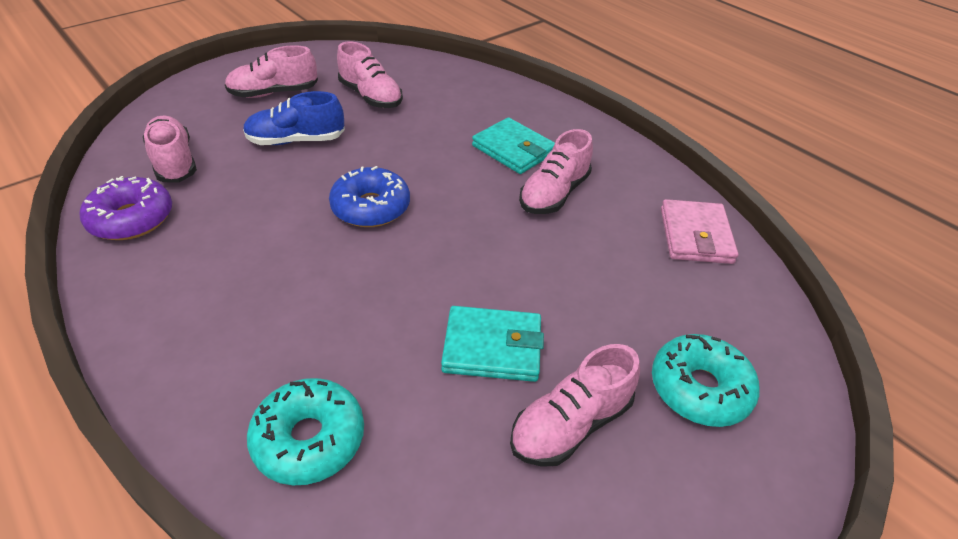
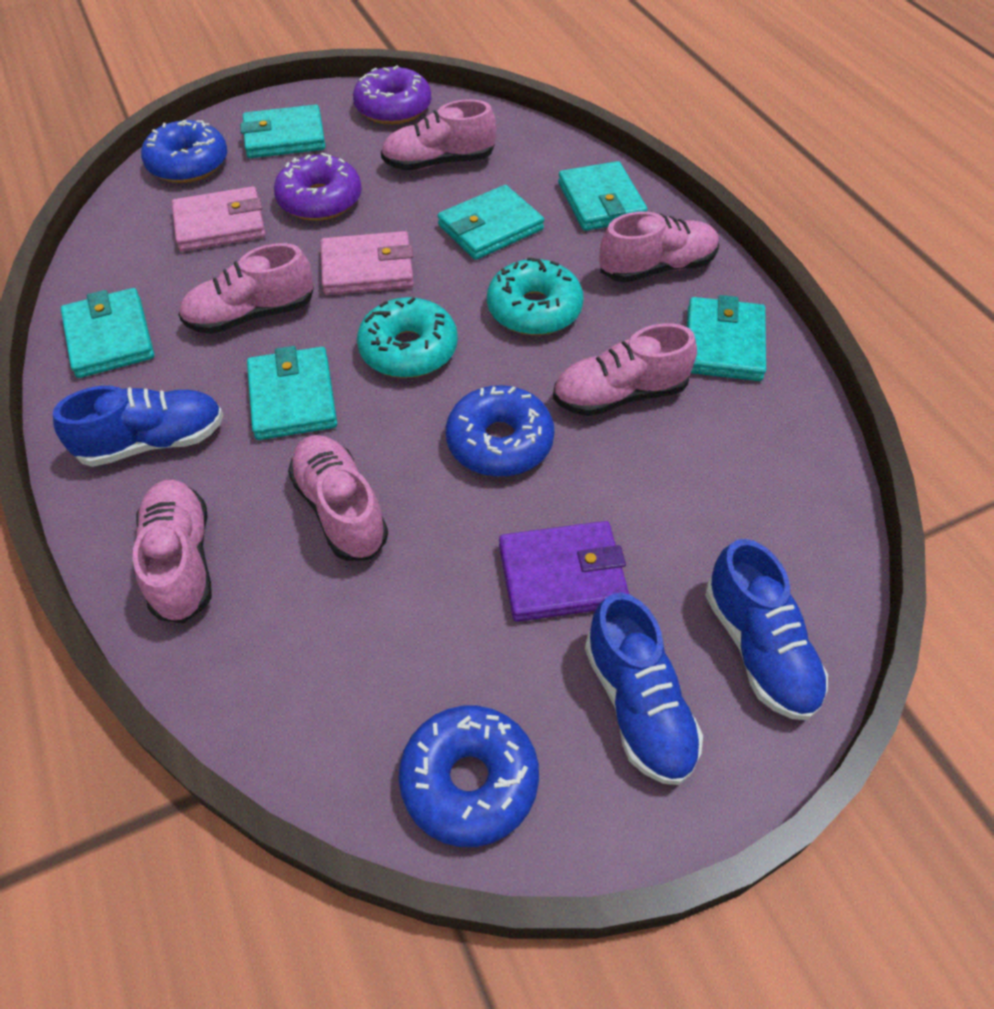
blue donut: 1 -> 3
blue shoe: 1 -> 3
pink shoe: 5 -> 6
pink wallet: 1 -> 2
purple donut: 1 -> 2
purple wallet: 0 -> 1
turquoise wallet: 2 -> 6

